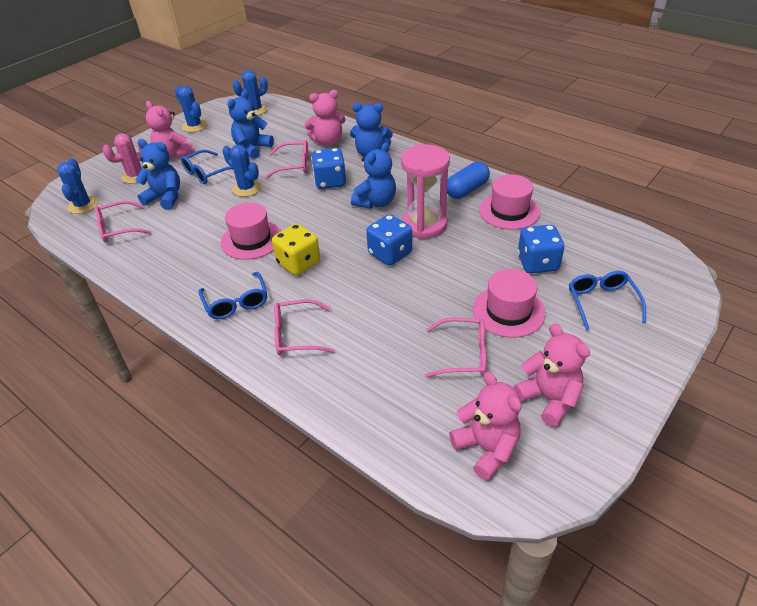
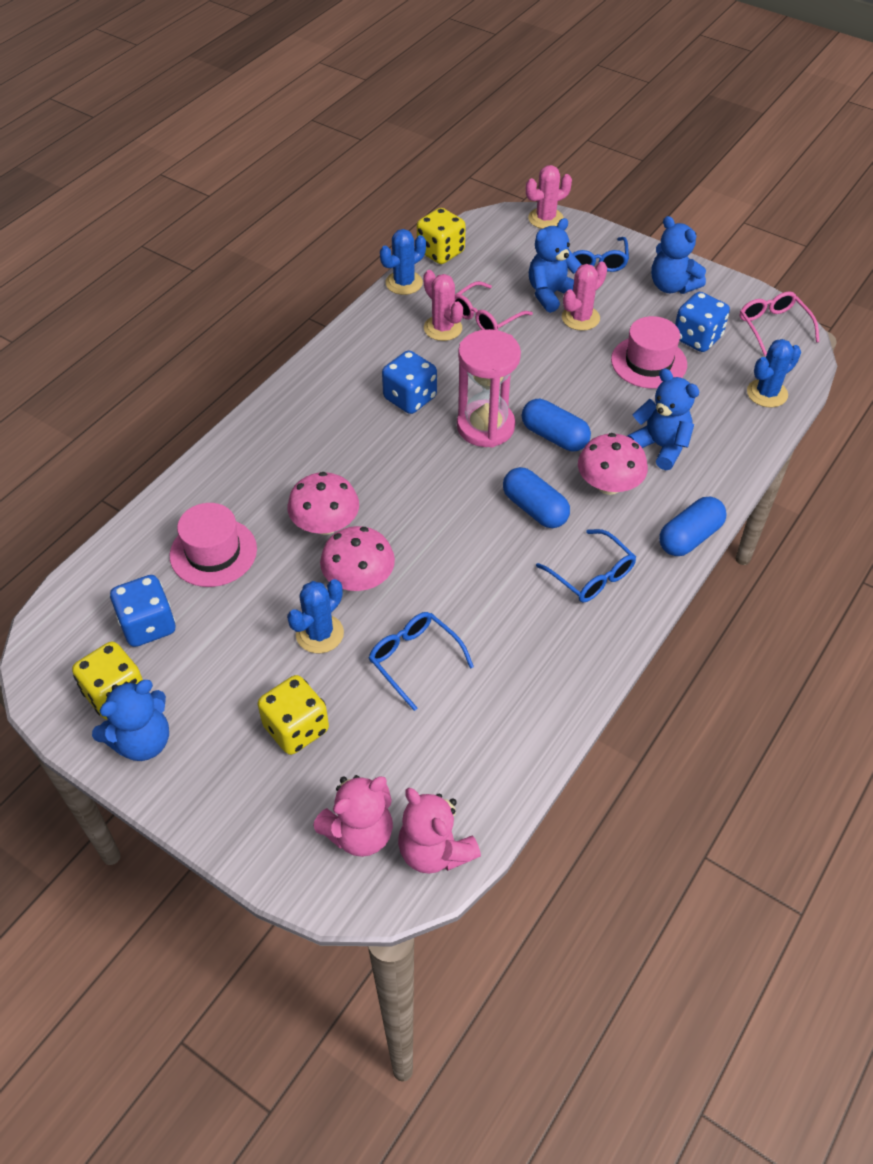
blue cactus: 4 -> 3
blue capsule: 1 -> 3
pink cactus: 1 -> 3
pink glasses: 4 -> 2
pink hat: 3 -> 2
pink mushroom: 0 -> 3
pink teddy bear: 4 -> 2
yellow dice: 1 -> 3

